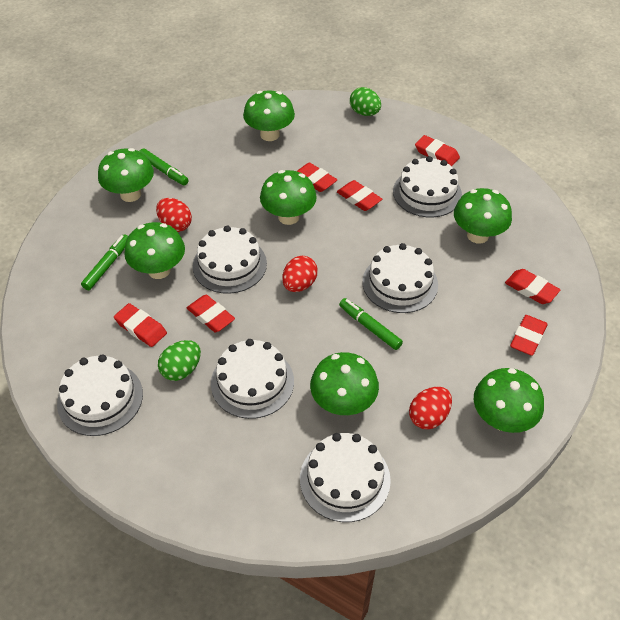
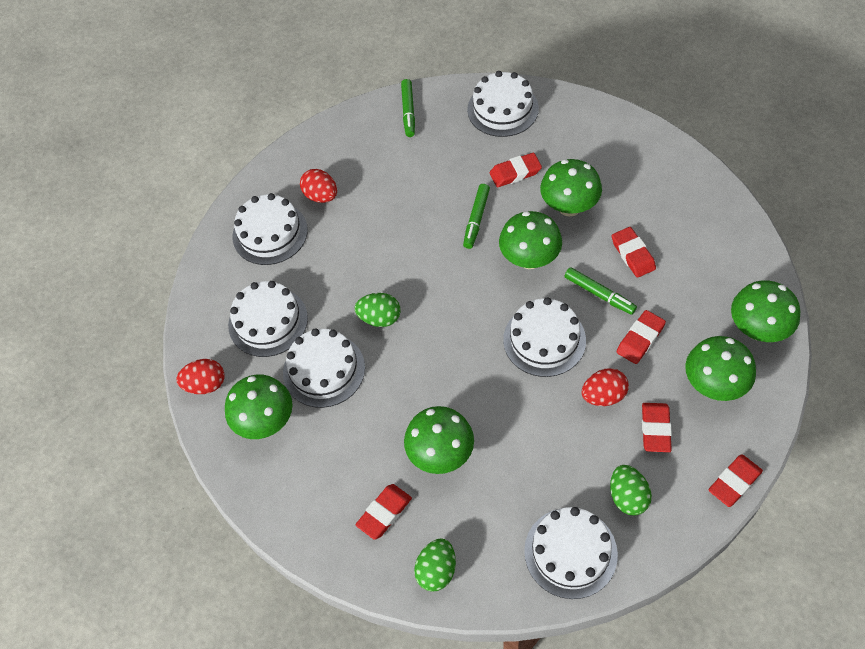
green egg: 2 -> 3
green mushroom: 7 -> 6
red eraser: 7 -> 6

